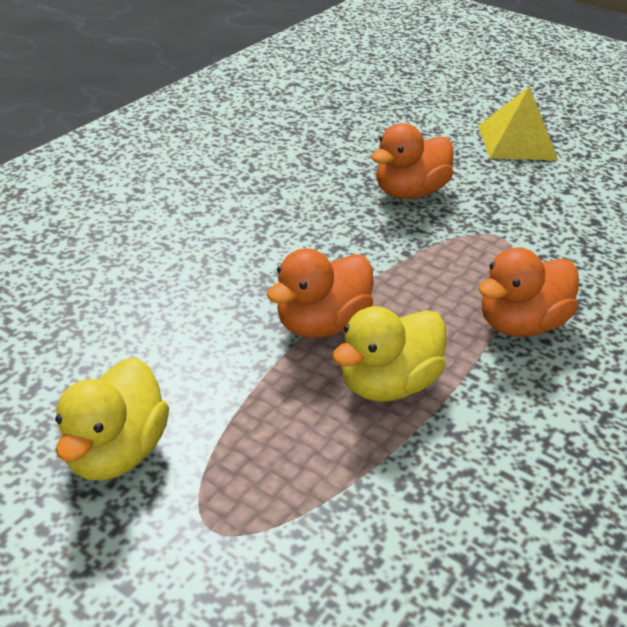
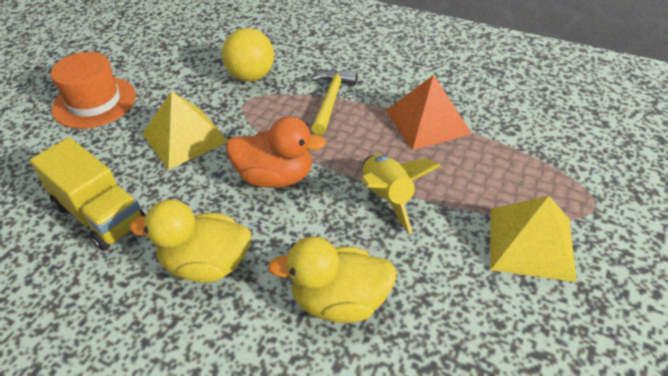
orange duck: 3 -> 1
orange hat: 0 -> 1
orange pyramid: 0 -> 1
yellow ball: 0 -> 1
yellow hammer: 0 -> 1
yellow pyramid: 1 -> 2
yellow rocket: 0 -> 1
yellow truck: 0 -> 1

